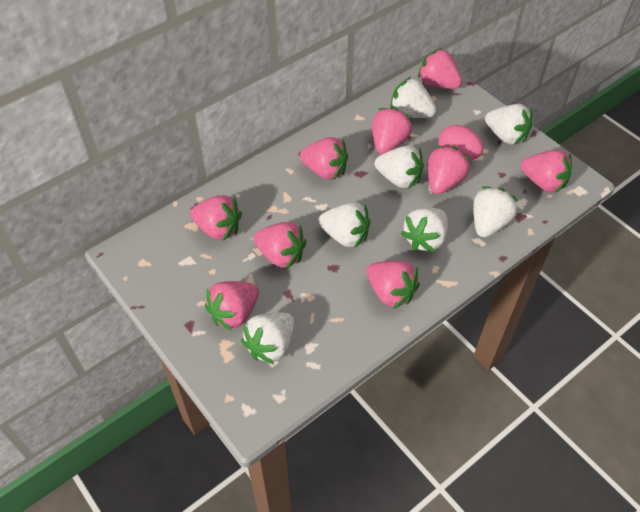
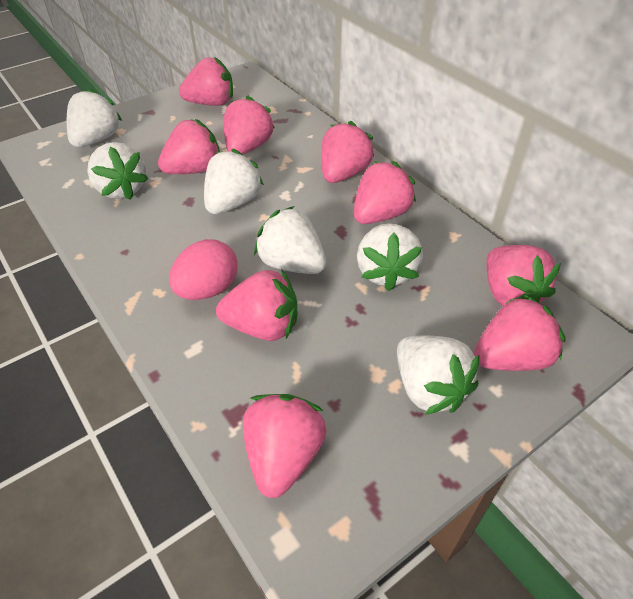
white strawberry: 7 -> 6

